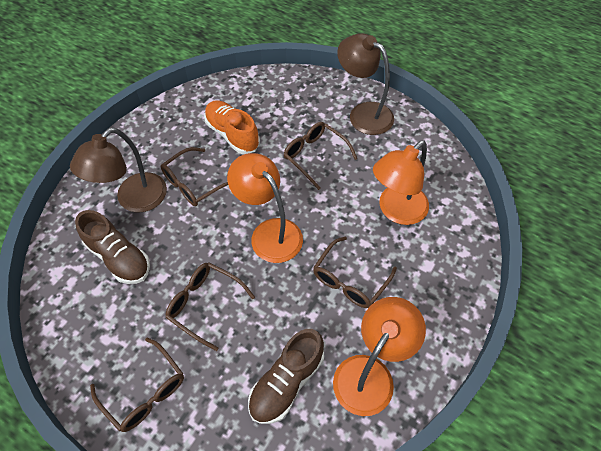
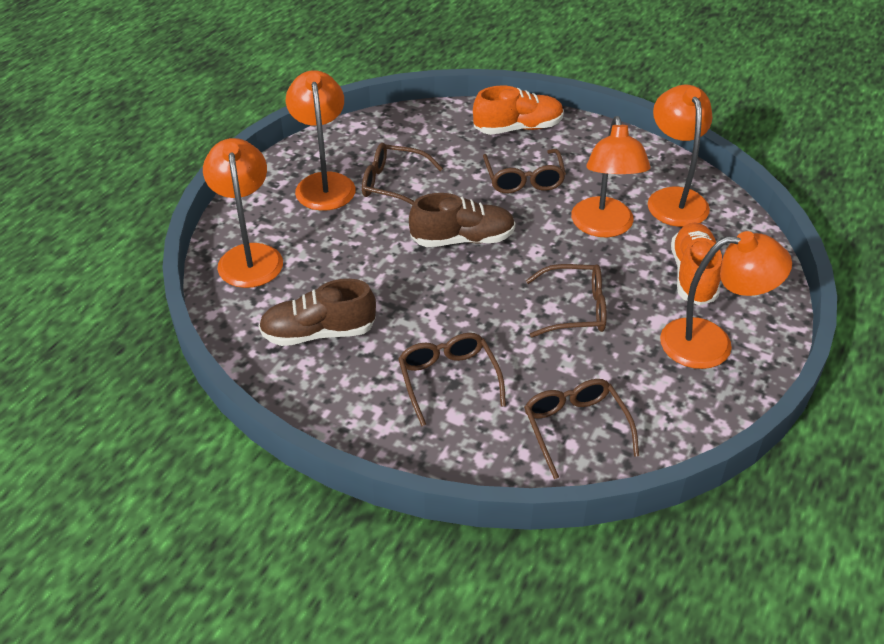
brown lamp: 2 -> 0
orange lamp: 3 -> 5
orange shoe: 1 -> 2

